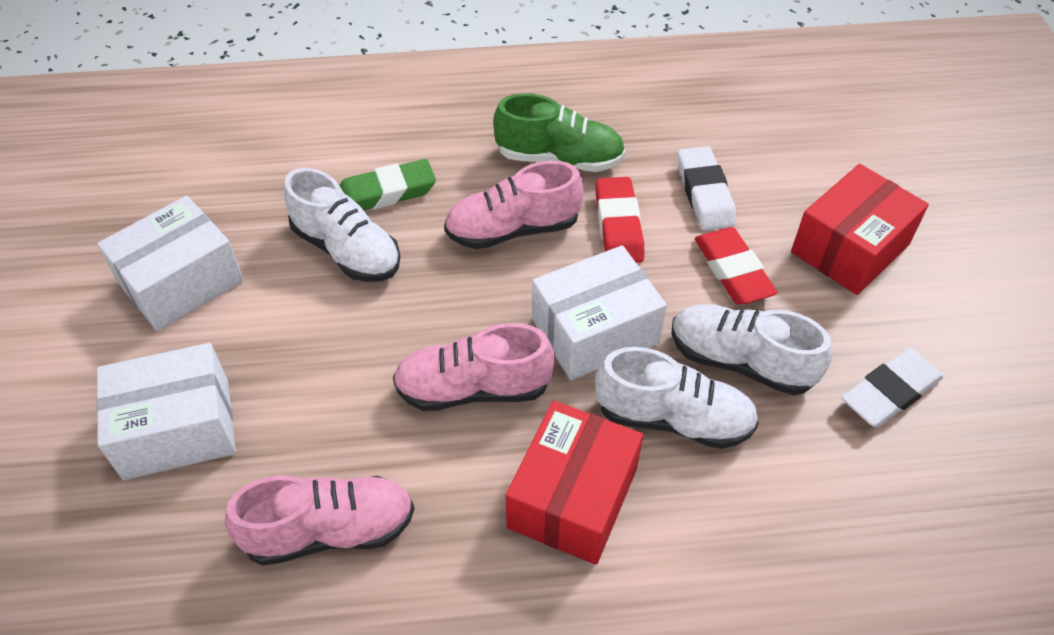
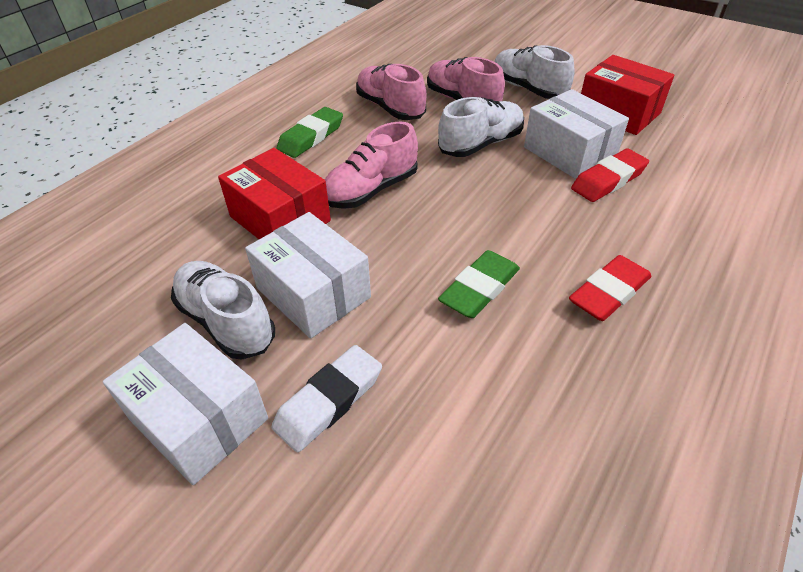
green eraser: 1 -> 2
green shoe: 1 -> 0
white eraser: 2 -> 1

